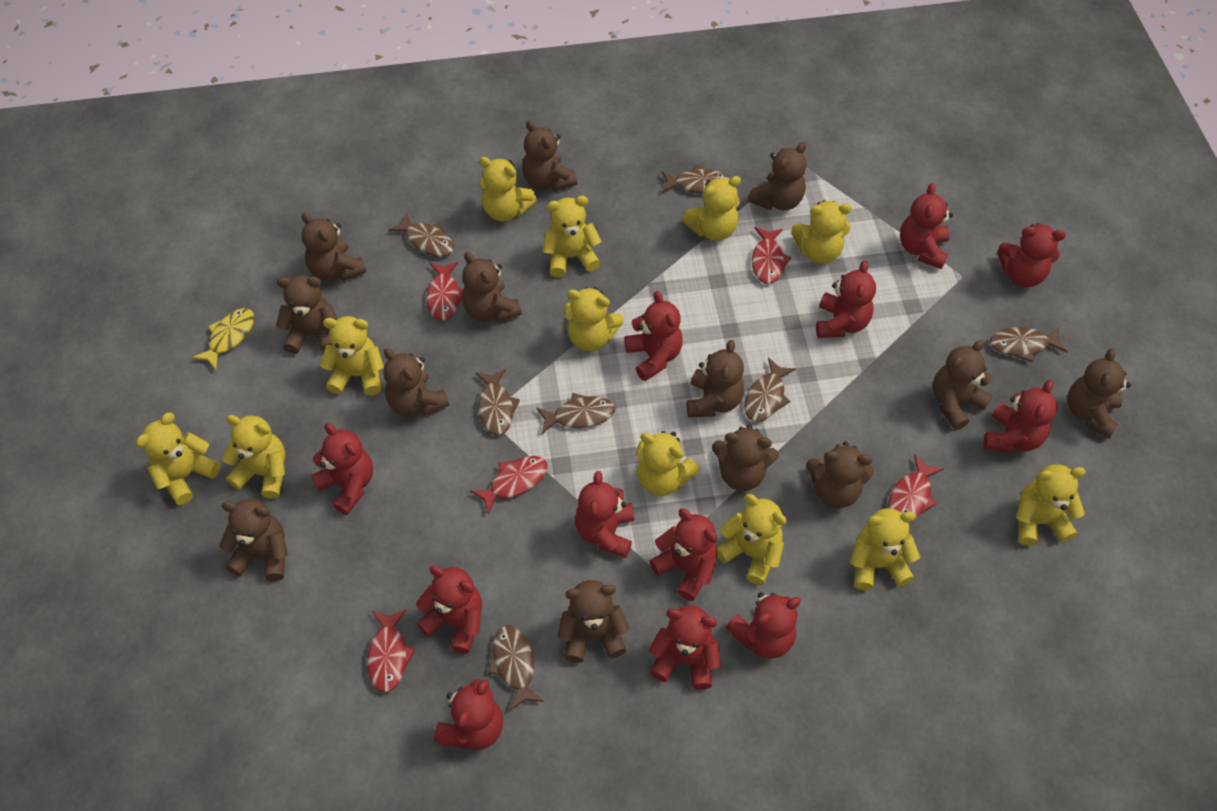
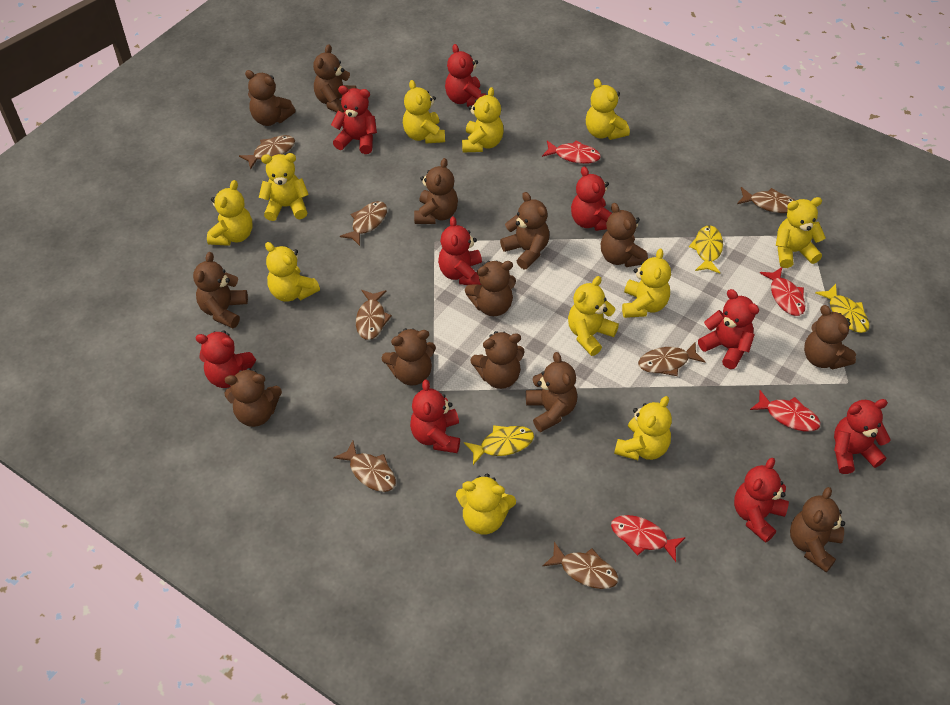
red fish: 5 -> 4
red teddy bear: 12 -> 9
yellow fish: 1 -> 3
yellow teddy bear: 12 -> 11

